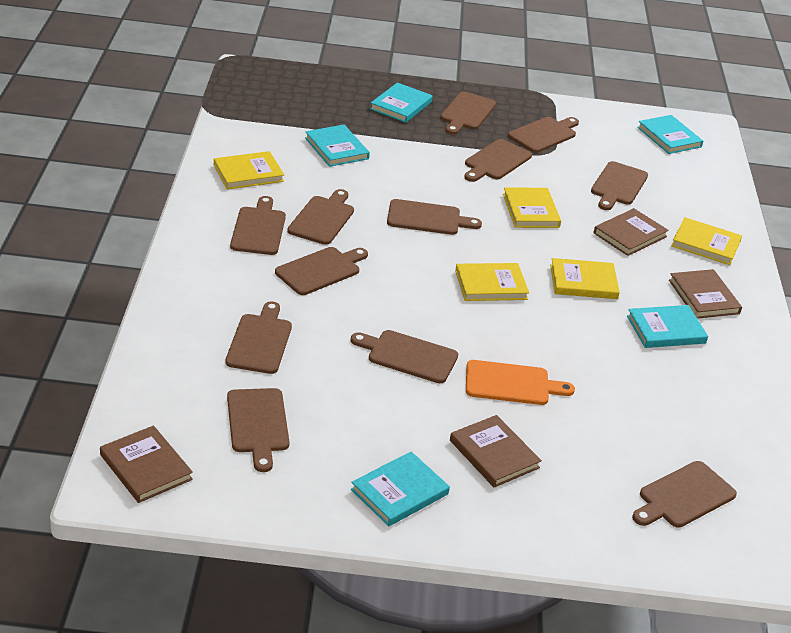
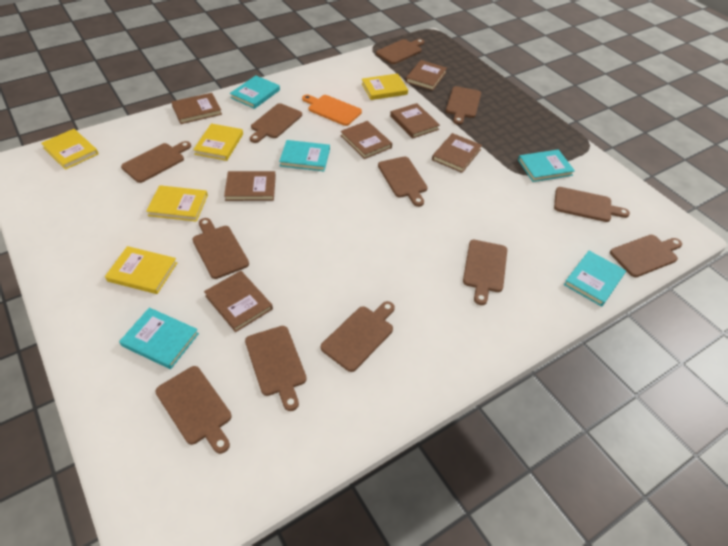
brown book: 4 -> 7

